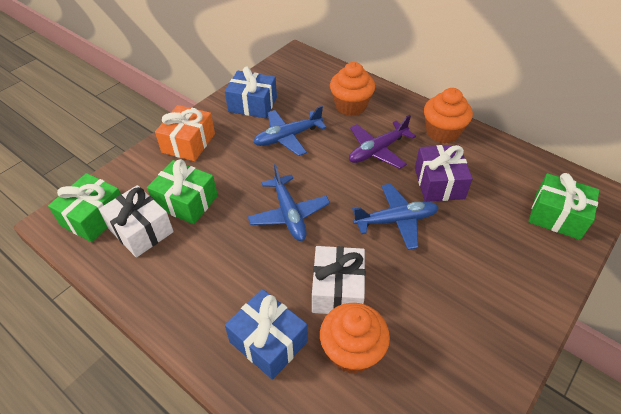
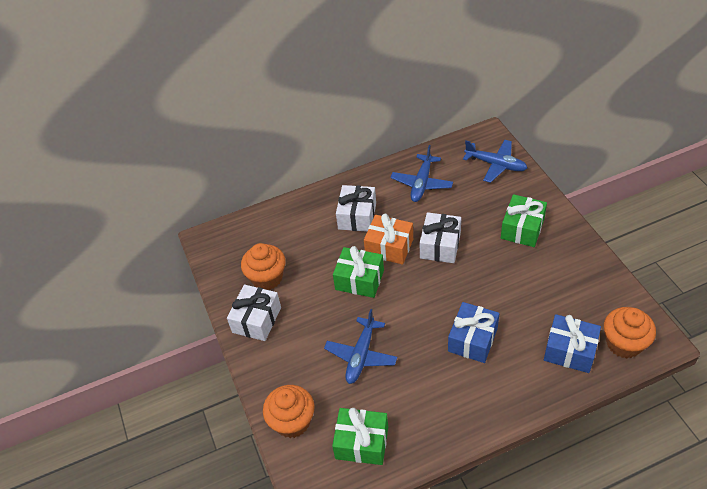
purple gift: 1 -> 0
purple plane: 1 -> 0
white gift: 2 -> 3

